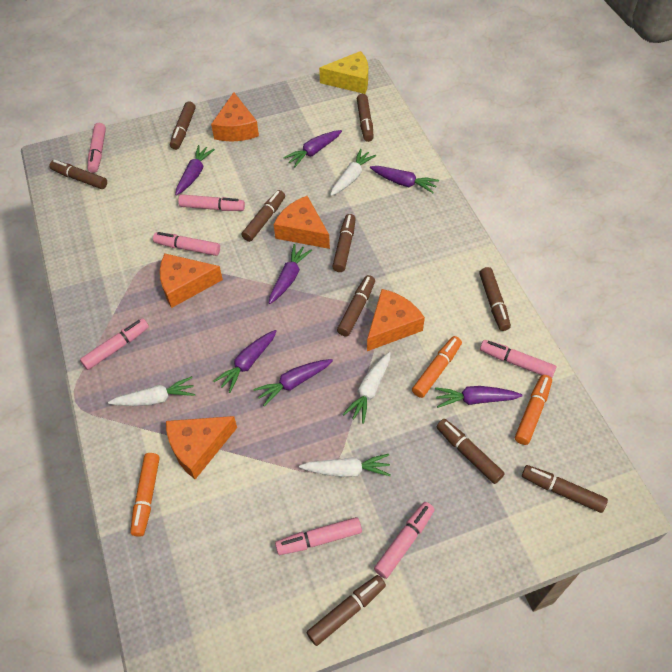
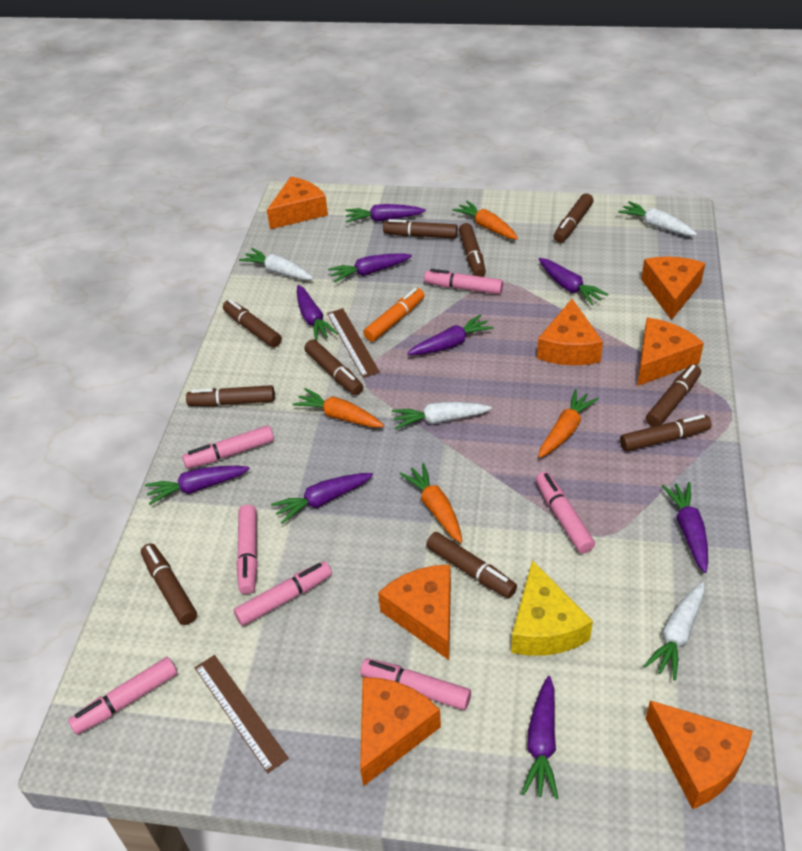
brown ruler: 0 -> 2
orange carrot: 0 -> 4
orange cheese: 5 -> 7
orange marker: 3 -> 1
purple carrot: 7 -> 9

